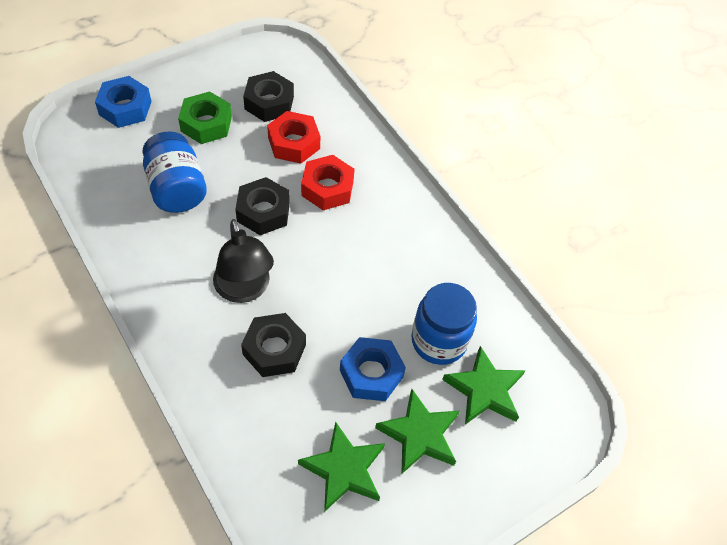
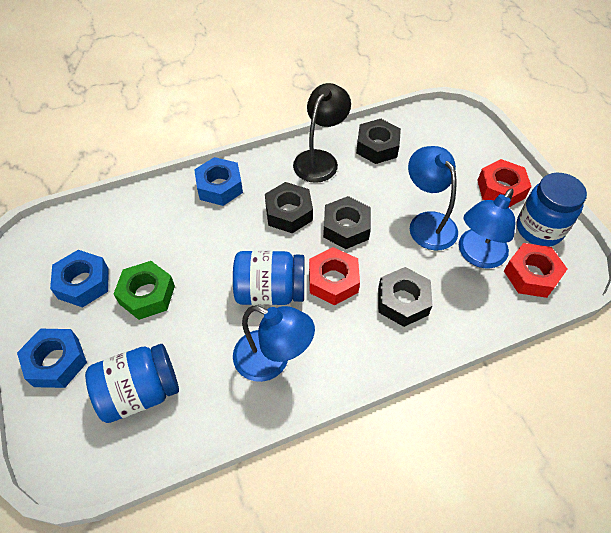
black nut: 3 -> 4
blue jar: 2 -> 3
blue lamp: 0 -> 3
blue nut: 2 -> 3
green star: 3 -> 0
red nut: 2 -> 3

